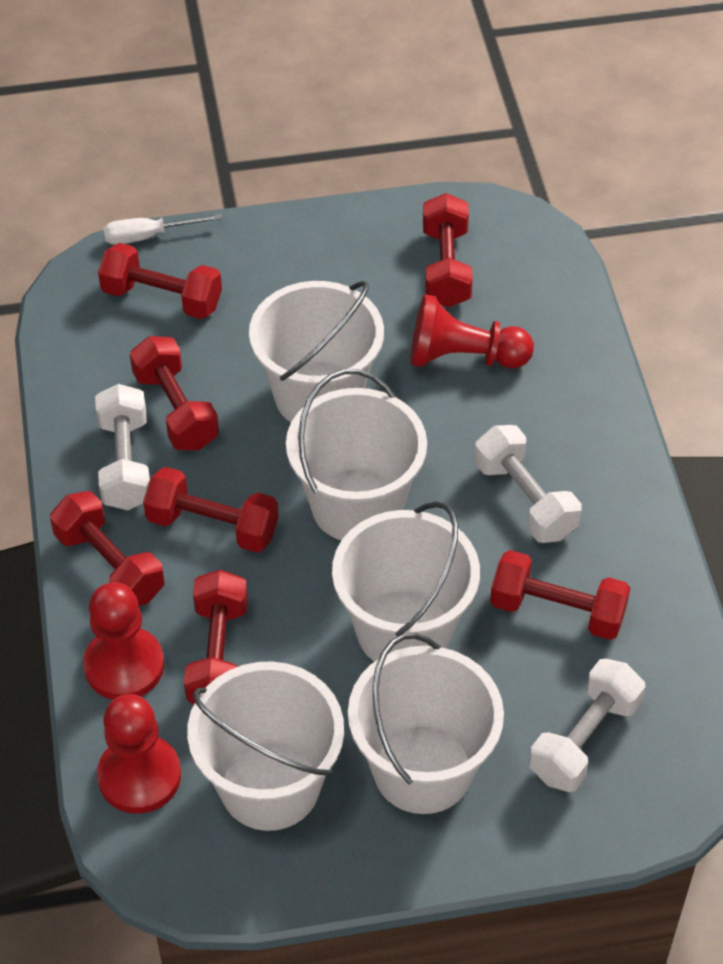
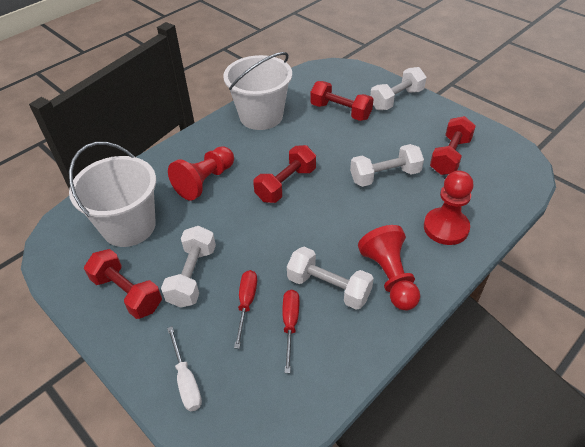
red dumbbell: 7 -> 4
red screwdriver: 0 -> 2
white bucket: 5 -> 2
white dumbbell: 3 -> 4

